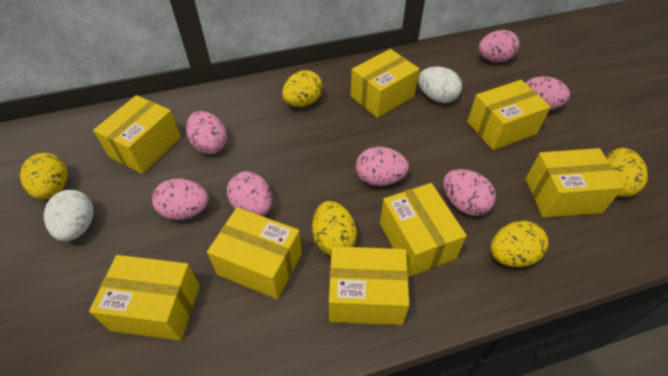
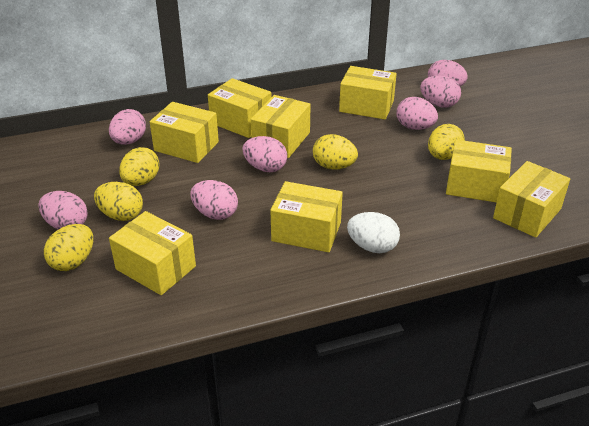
white egg: 2 -> 1

